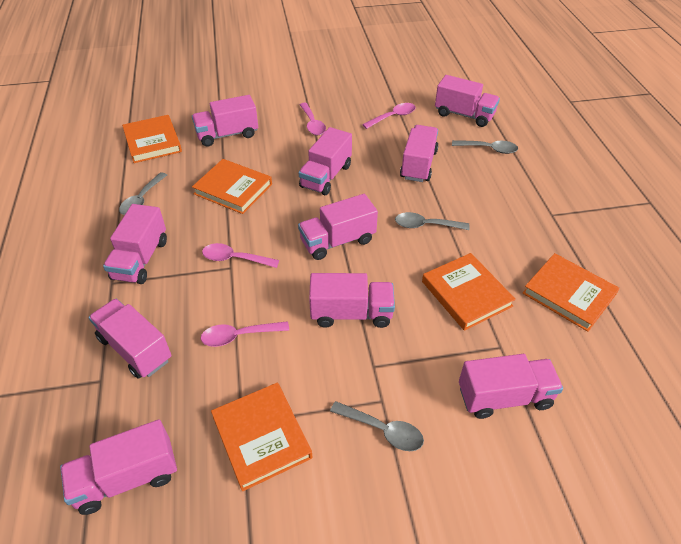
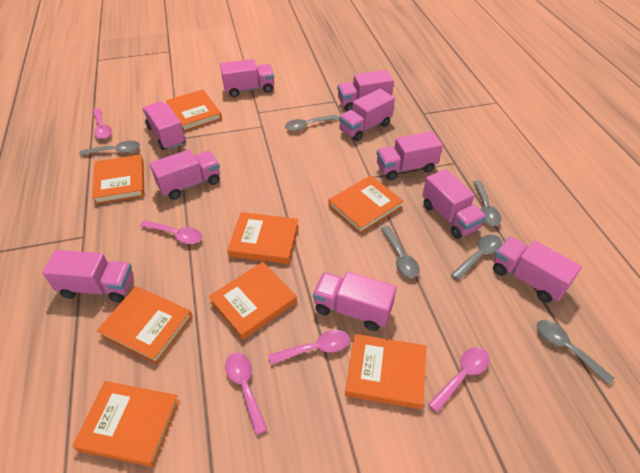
grey spoon: 4 -> 6
orange book: 5 -> 8
pink spoon: 4 -> 5

